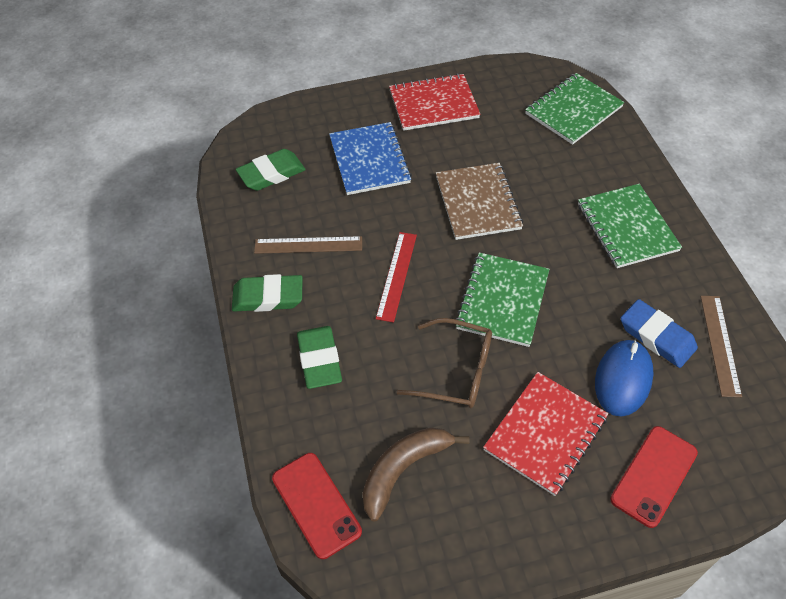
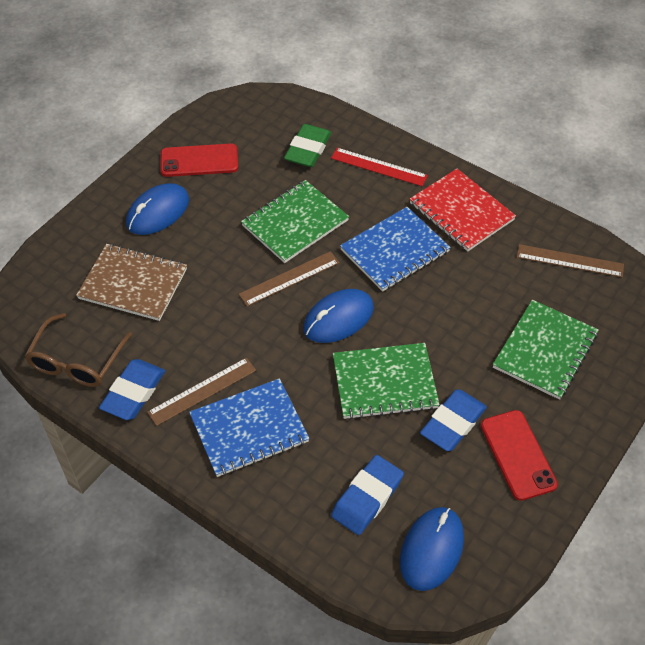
blue eraser: 1 -> 3
blue mouse: 1 -> 3
blue notebook: 1 -> 2
brown banana: 1 -> 0
brown ruler: 2 -> 3
green eraser: 3 -> 1
red notebook: 2 -> 1

